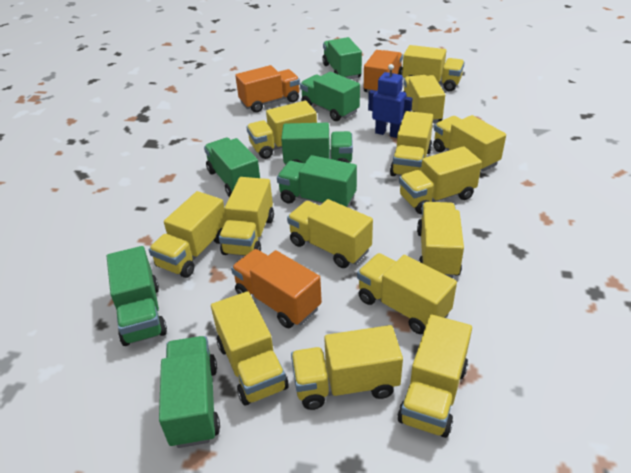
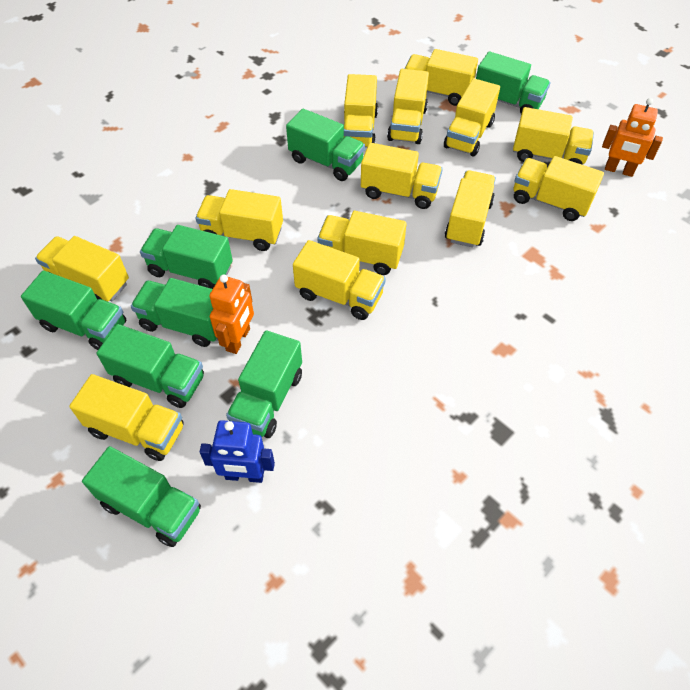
green truck: 7 -> 8
orange robot: 0 -> 2
orange truck: 3 -> 0
yellow truck: 14 -> 13

